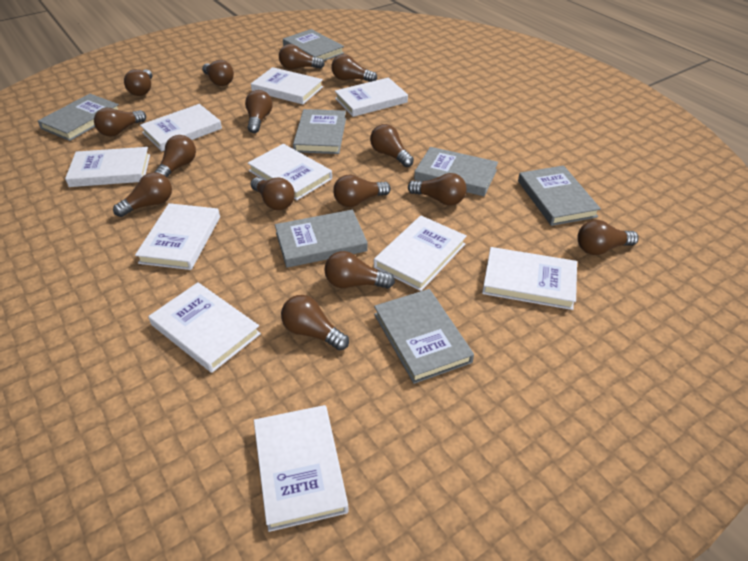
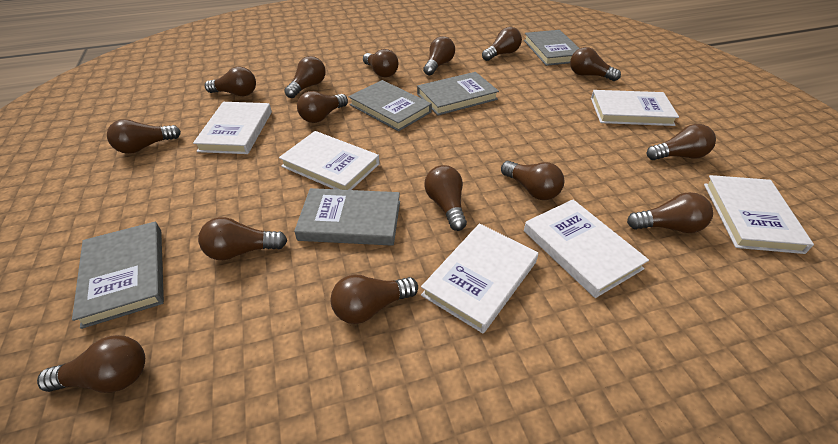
grey book: 7 -> 5
white book: 10 -> 6

